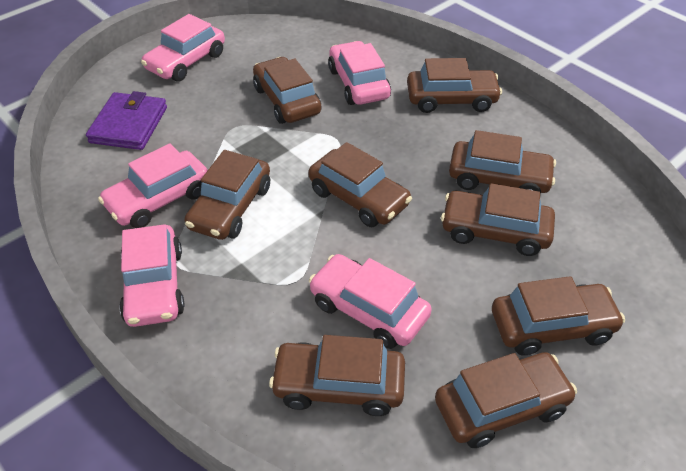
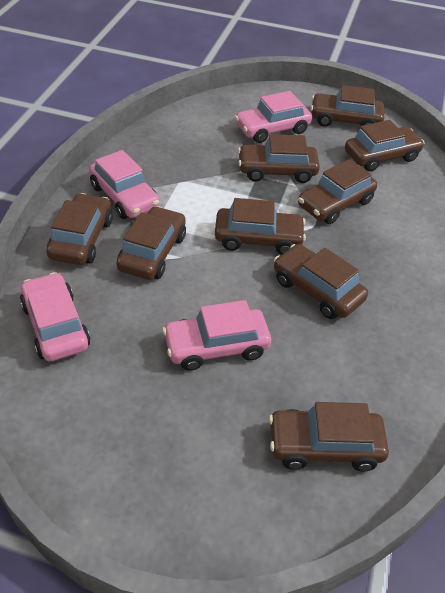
pink car: 5 -> 4
purple wallet: 1 -> 0

